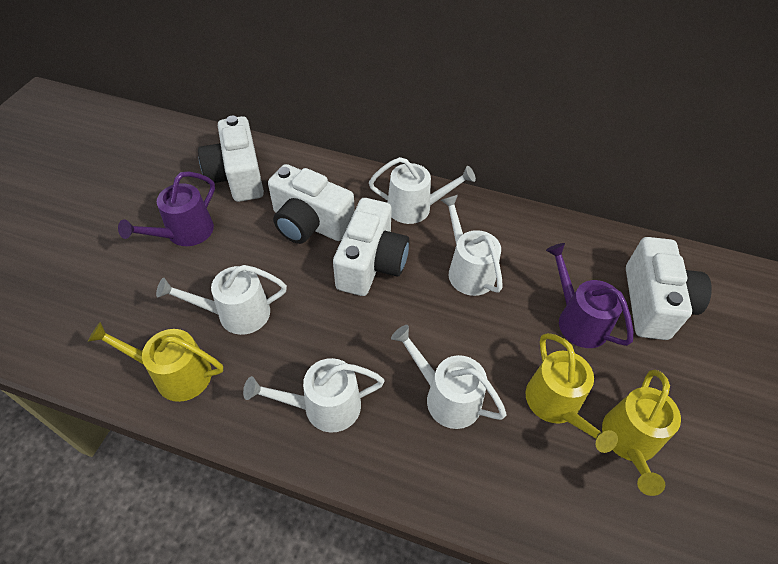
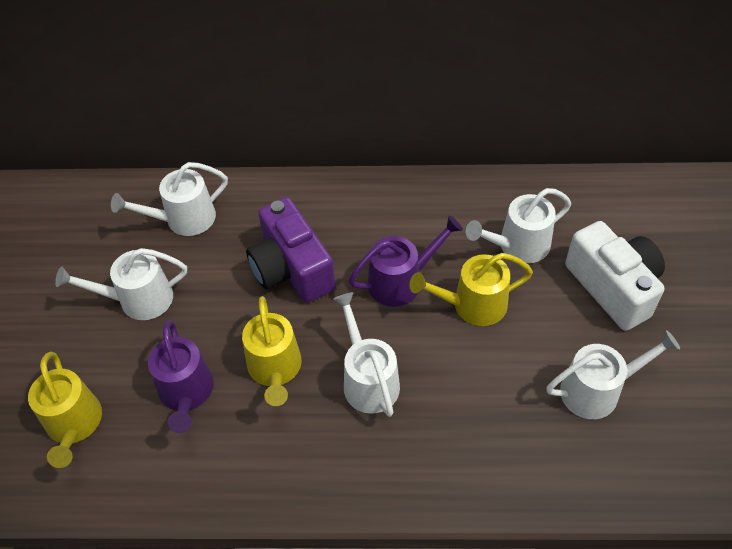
purple camera: 0 -> 1
white camera: 4 -> 1

